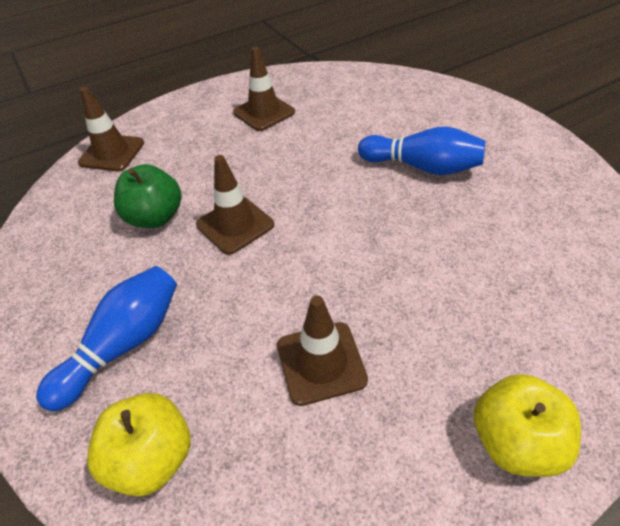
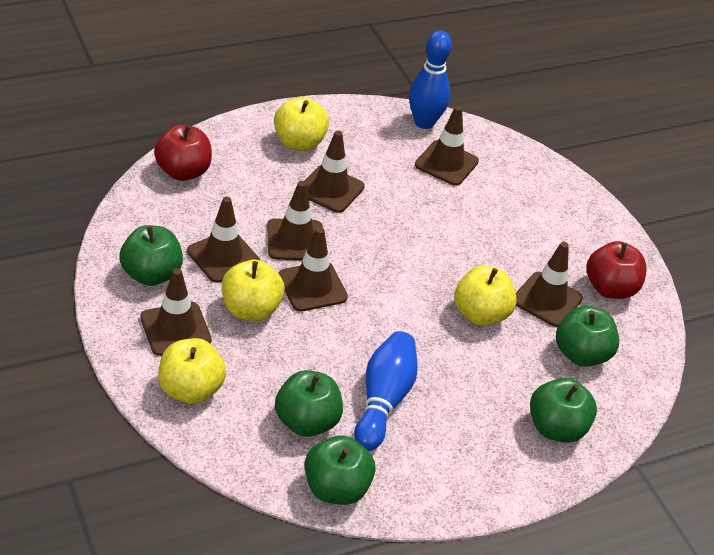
brown traffic cone: 4 -> 7
green apple: 1 -> 5
red apple: 0 -> 2
yellow apple: 2 -> 4

